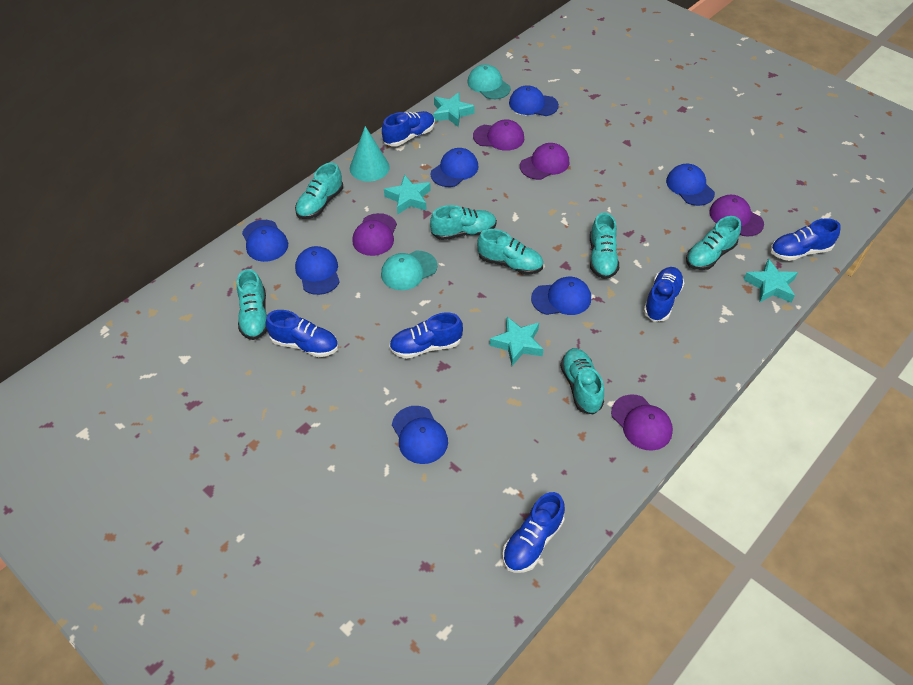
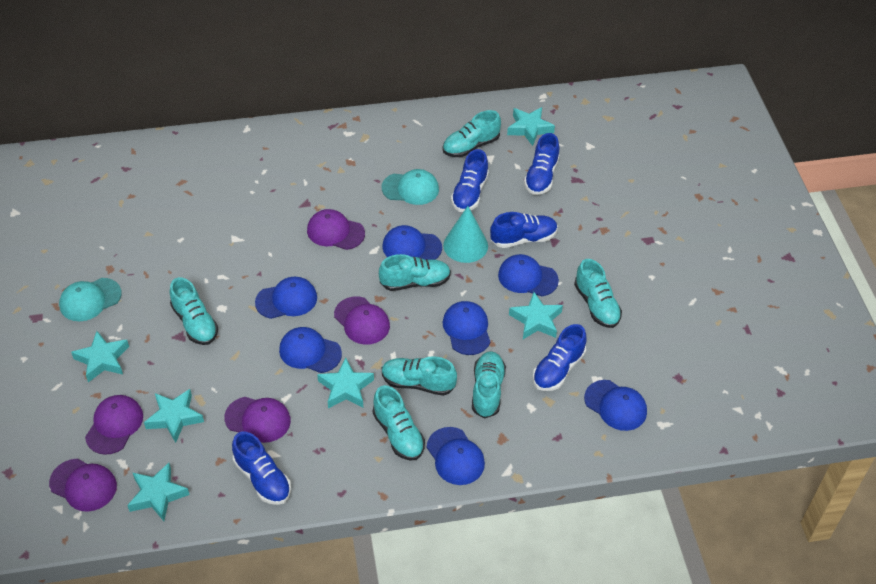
blue shoe: 6 -> 5
turquoise star: 4 -> 6

